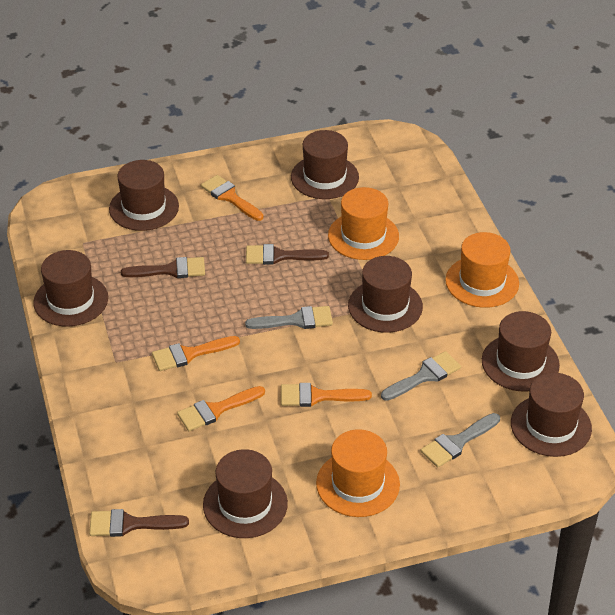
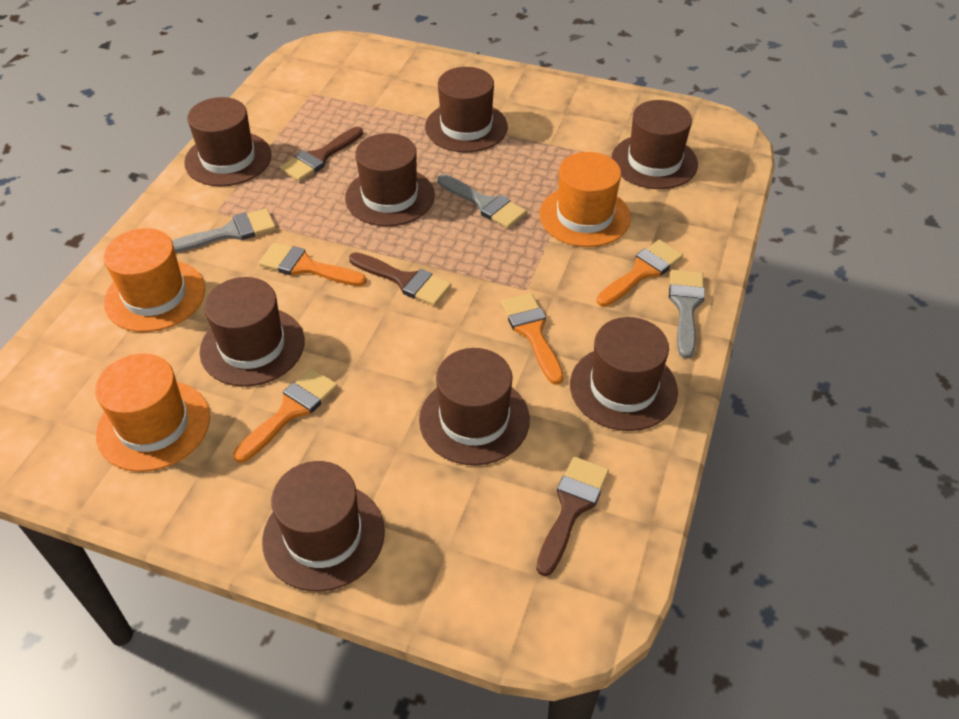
brown hat: 7 -> 8

